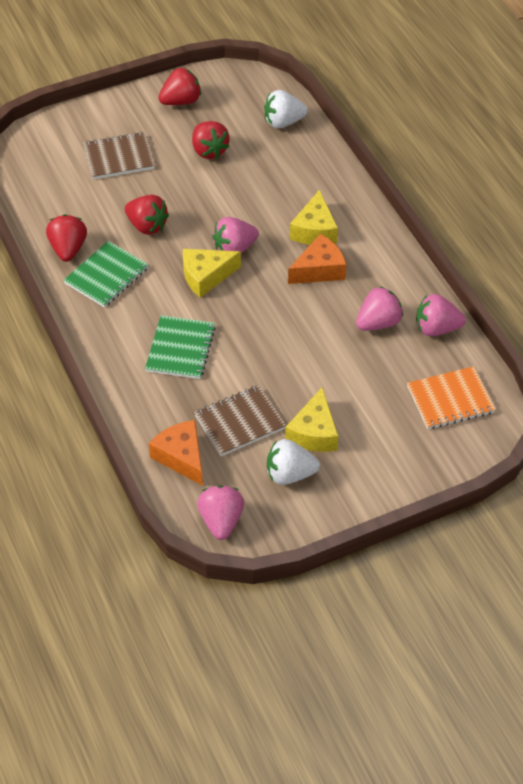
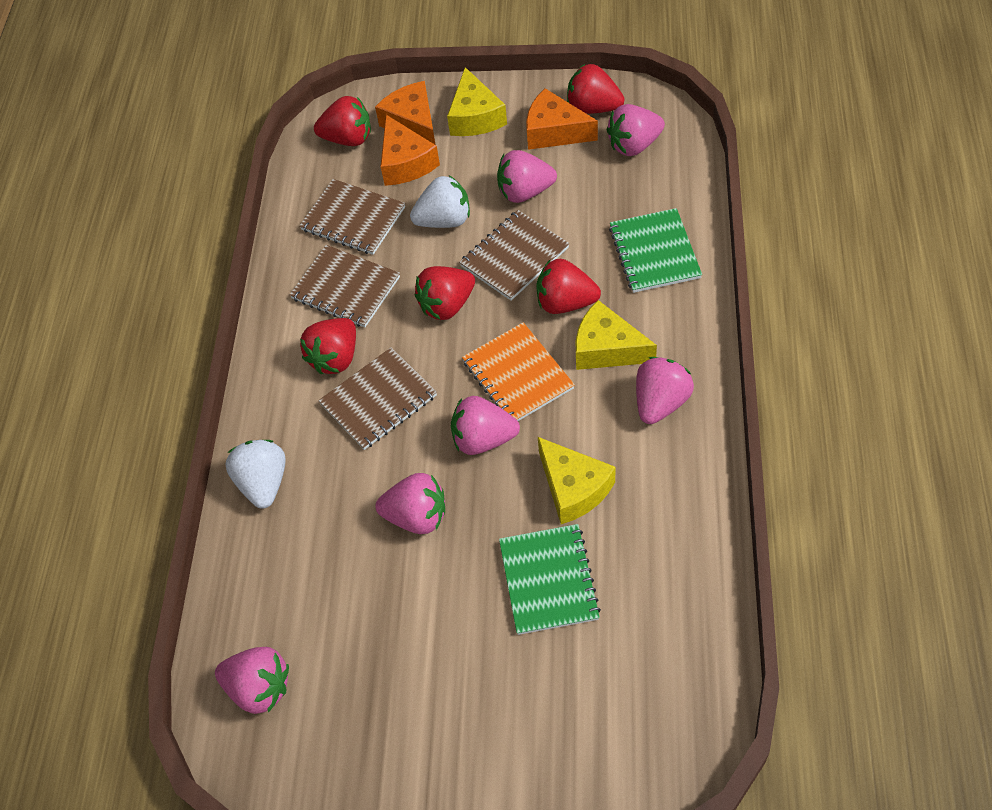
brown notebook: 2 -> 4
orange cheese: 2 -> 3
pink strawberry: 4 -> 6
red strawberry: 4 -> 5

